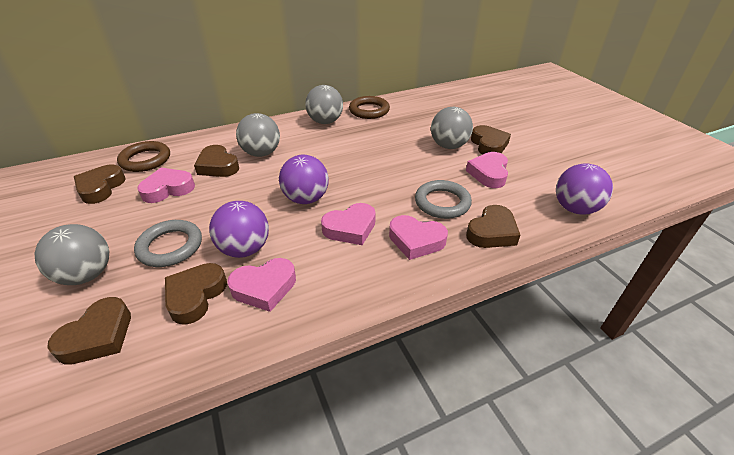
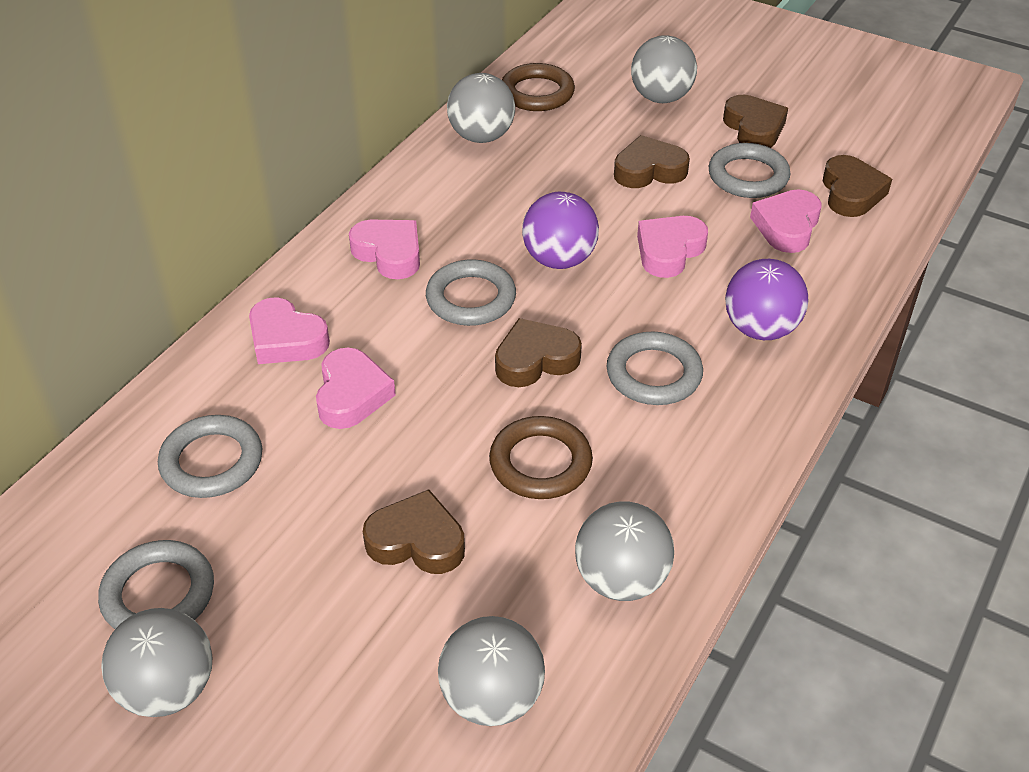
brown heart: 6 -> 5
grey ball: 4 -> 5
grey ring: 2 -> 5
purple ball: 3 -> 2

